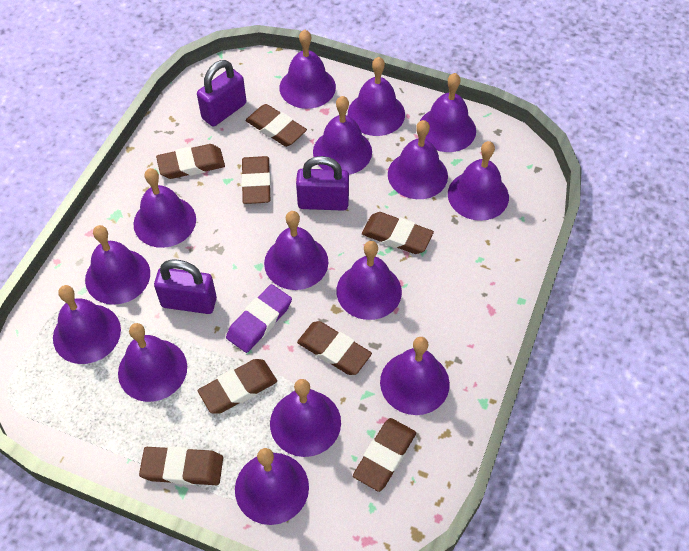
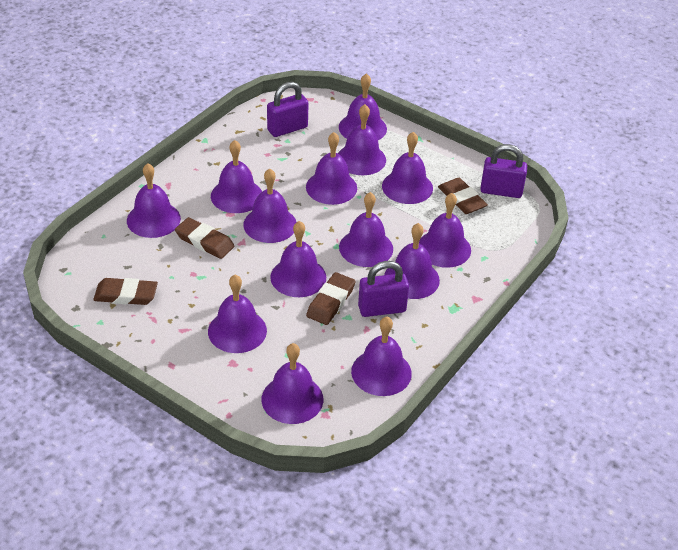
brown eraser: 8 -> 4
purple bell: 15 -> 14
purple eraser: 1 -> 0

